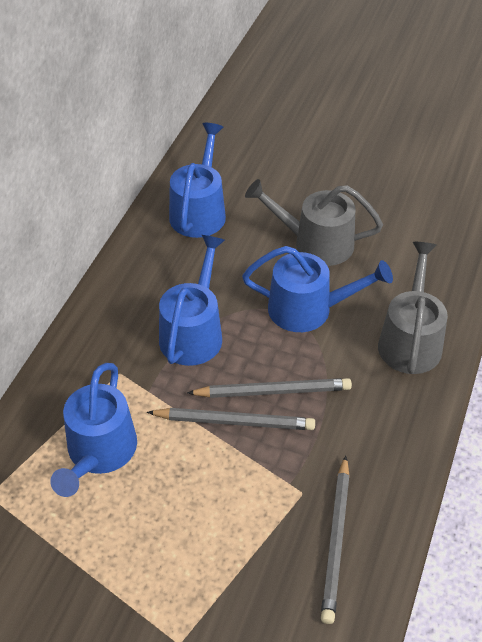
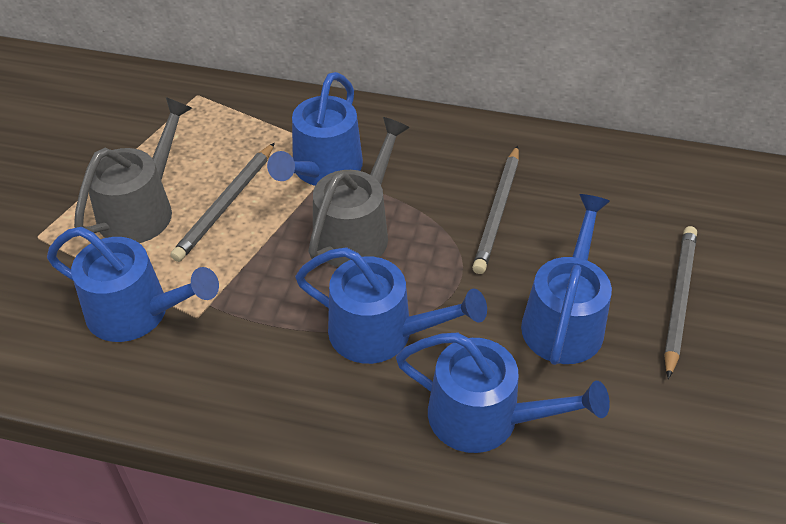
blue watering can: 4 -> 5

